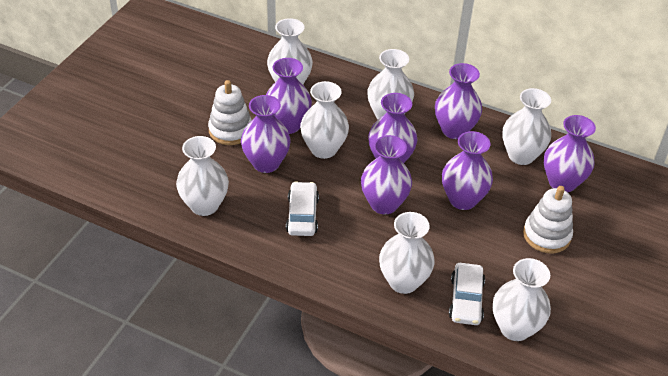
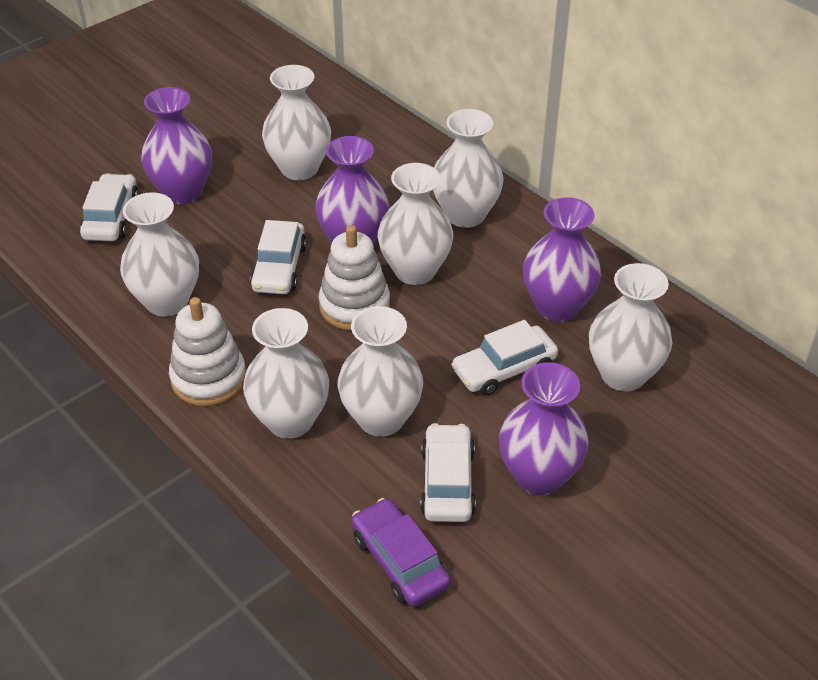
purple car: 0 -> 1
purple vase: 7 -> 4
white car: 2 -> 4

